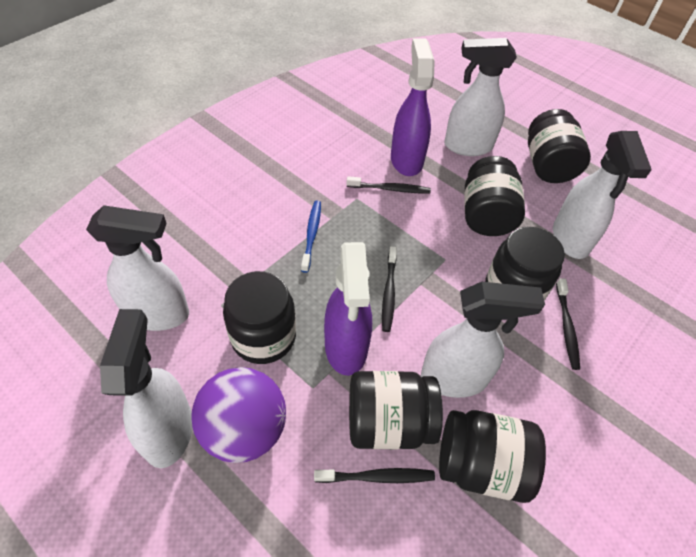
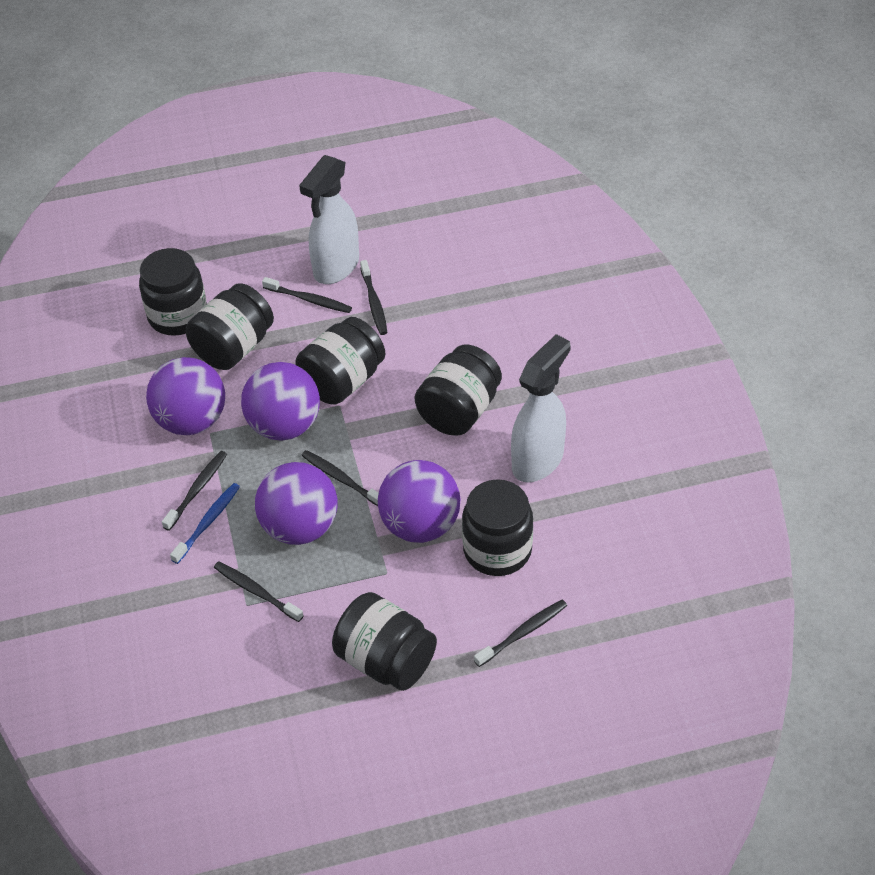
black toothbrush: 4 -> 6
purple ball: 1 -> 4
purple spray bottle: 2 -> 0
white spray bottle: 5 -> 2

